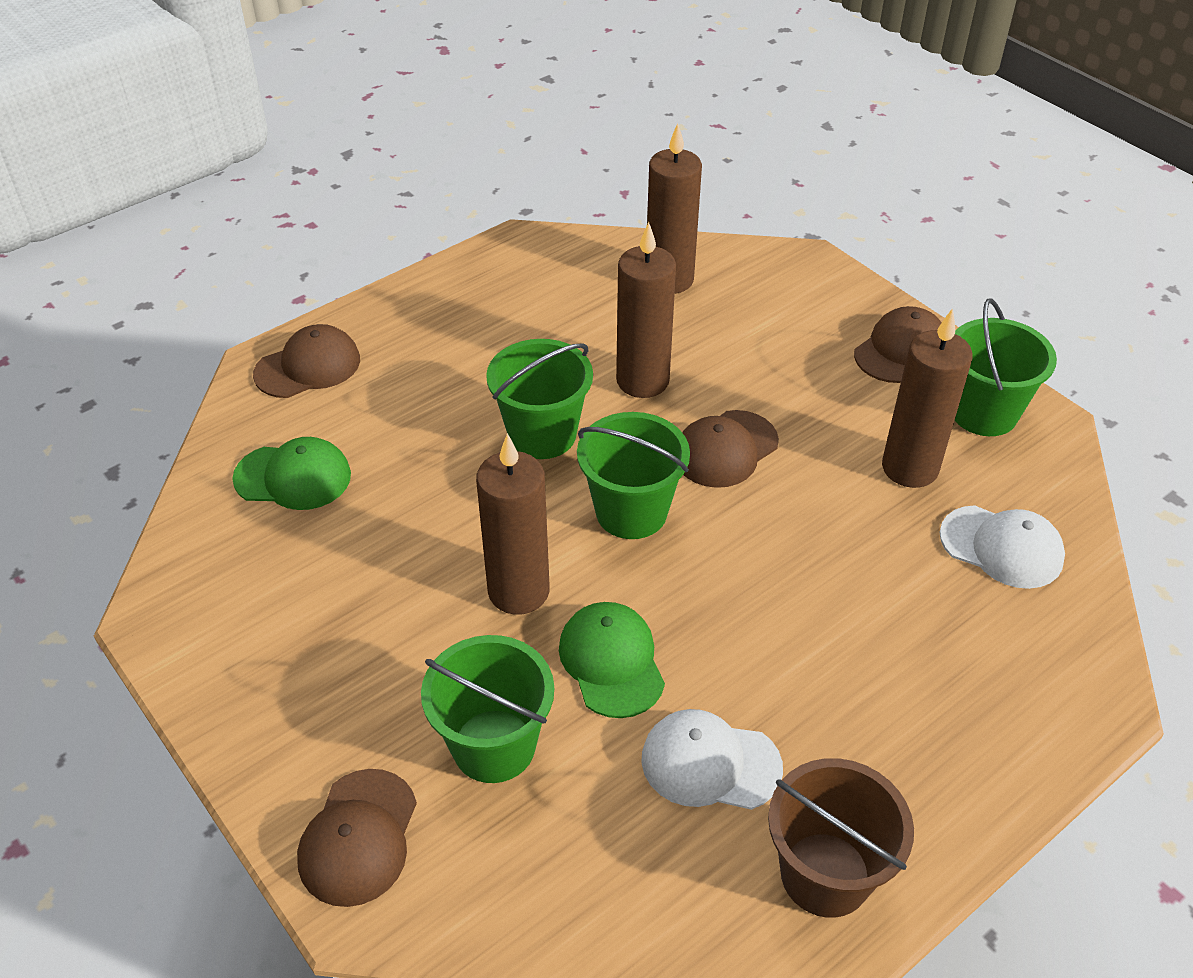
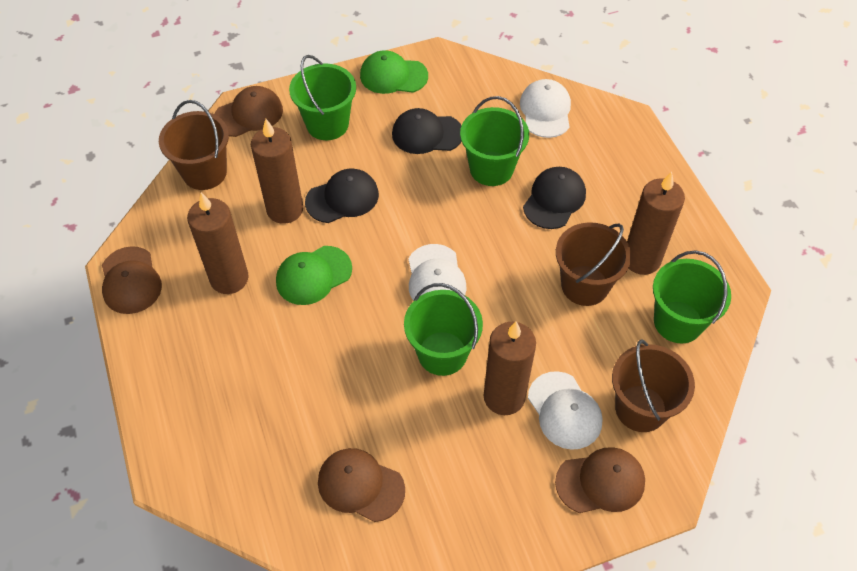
black cap: 0 -> 3
brown bucket: 1 -> 3
white cap: 2 -> 3

